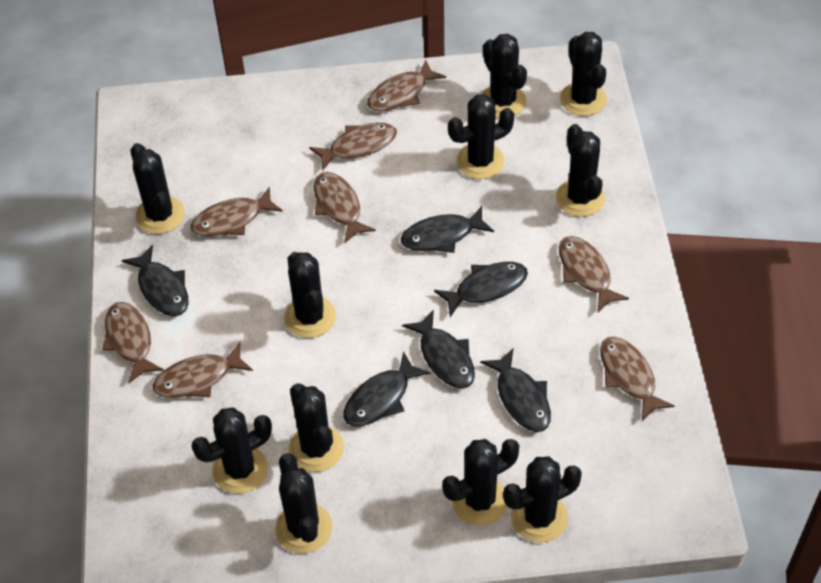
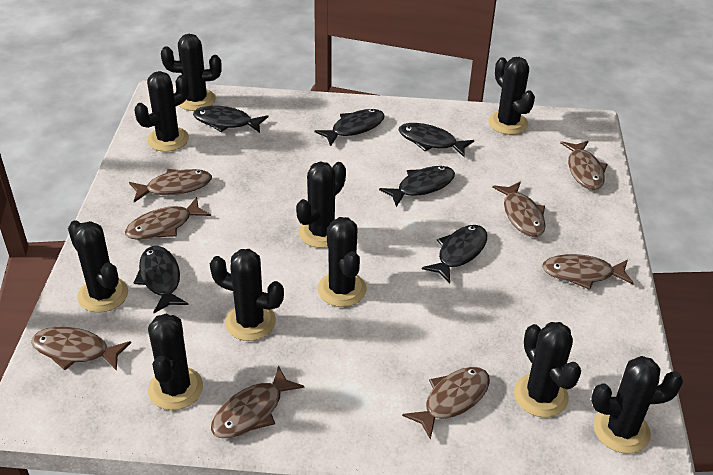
black cactus: 11 -> 10

